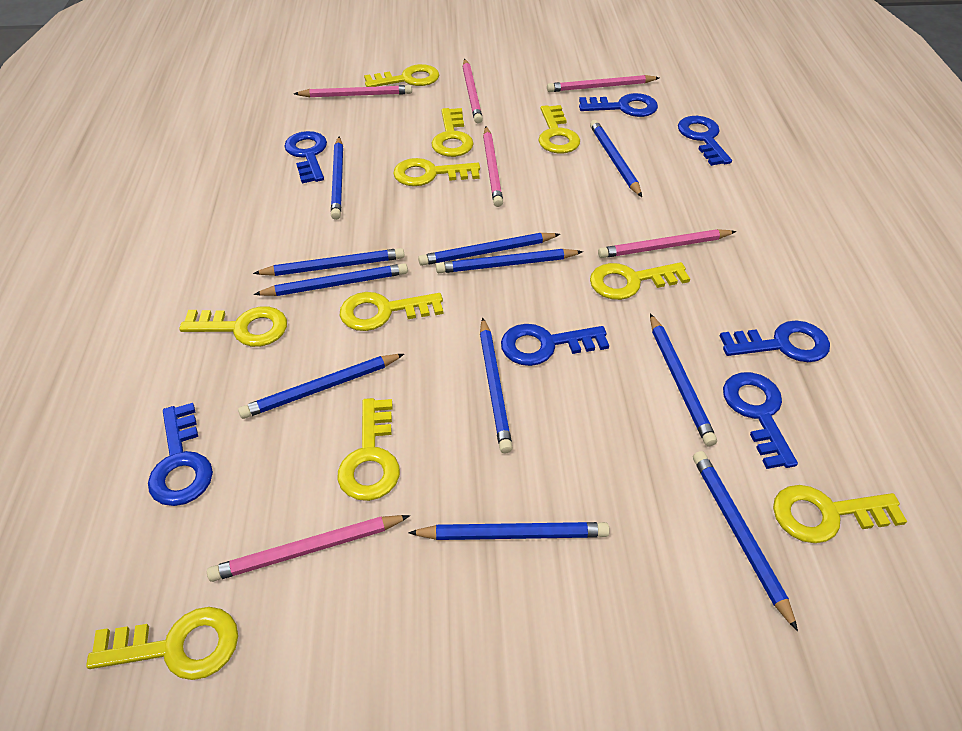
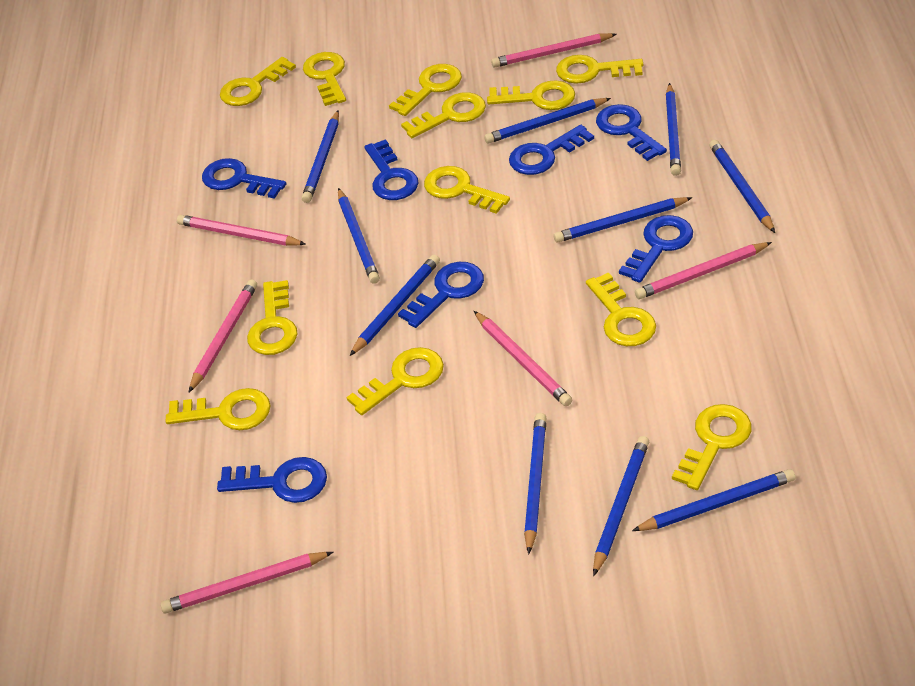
blue pencil: 11 -> 10
yellow key: 10 -> 12

